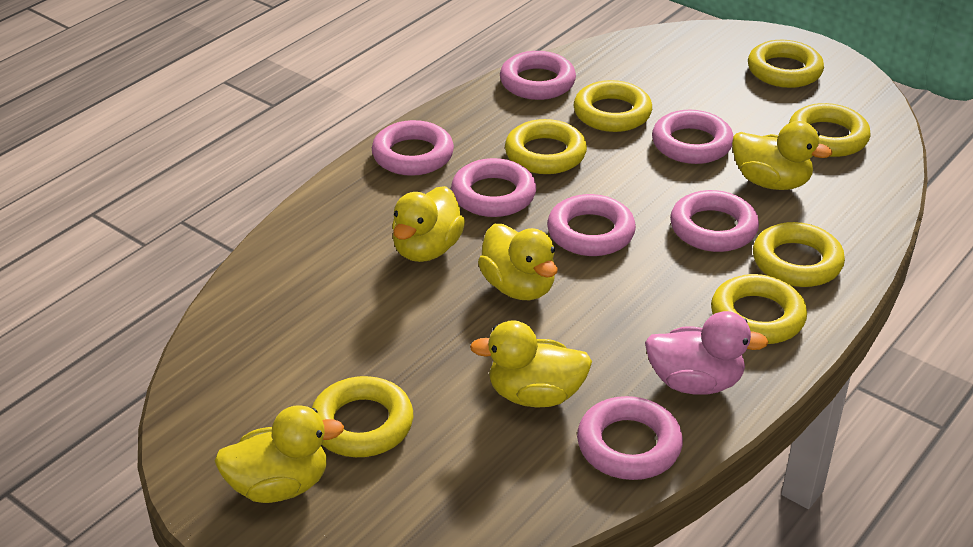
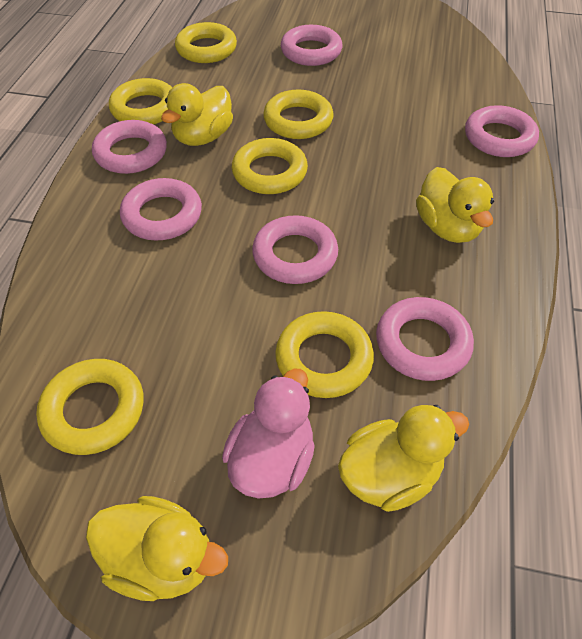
pink ring: 7 -> 6
yellow duck: 5 -> 4
yellow ring: 7 -> 6

